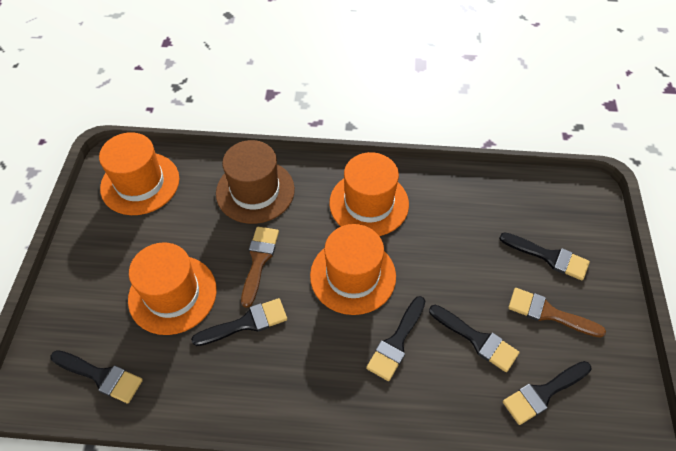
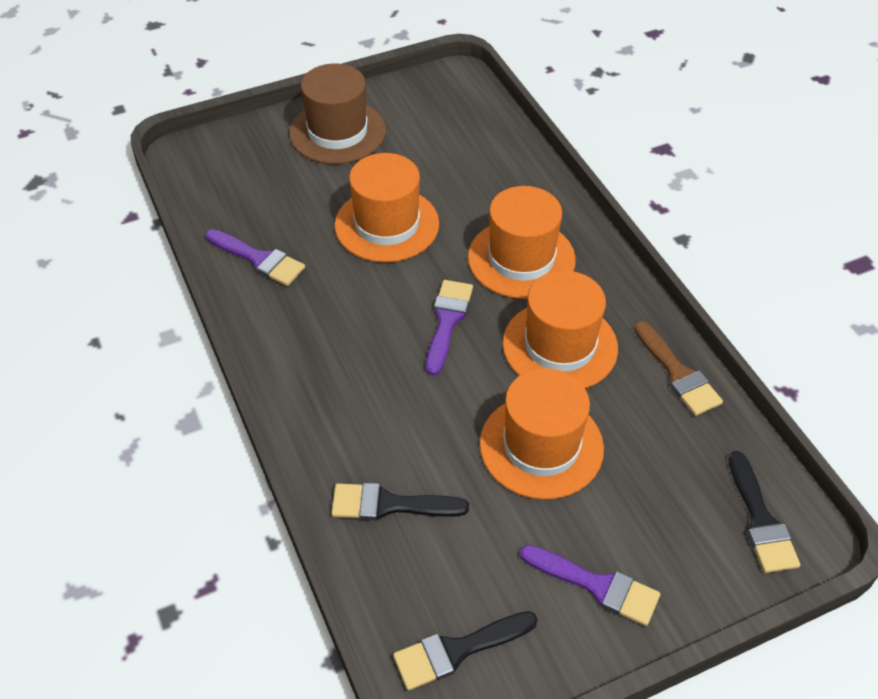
black brush: 6 -> 3
brown brush: 2 -> 1
purple brush: 0 -> 3

